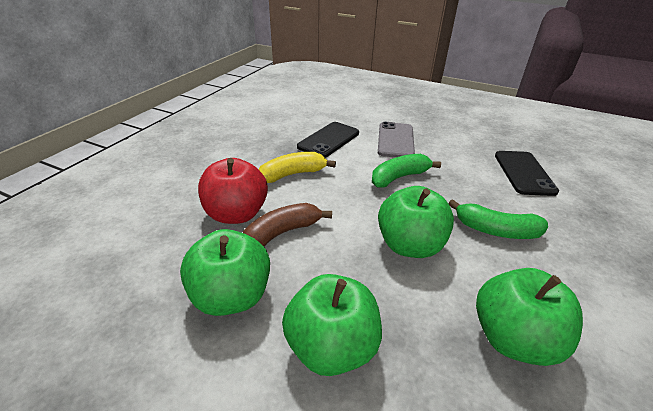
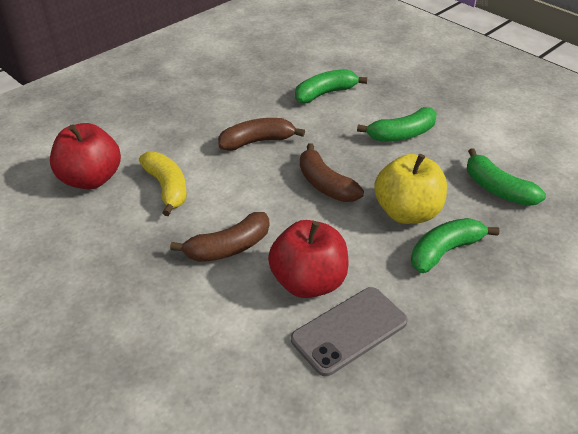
black phone: 2 -> 0
brown banana: 1 -> 3
green apple: 4 -> 0
green banana: 2 -> 4
red apple: 1 -> 2
yellow apple: 0 -> 1

